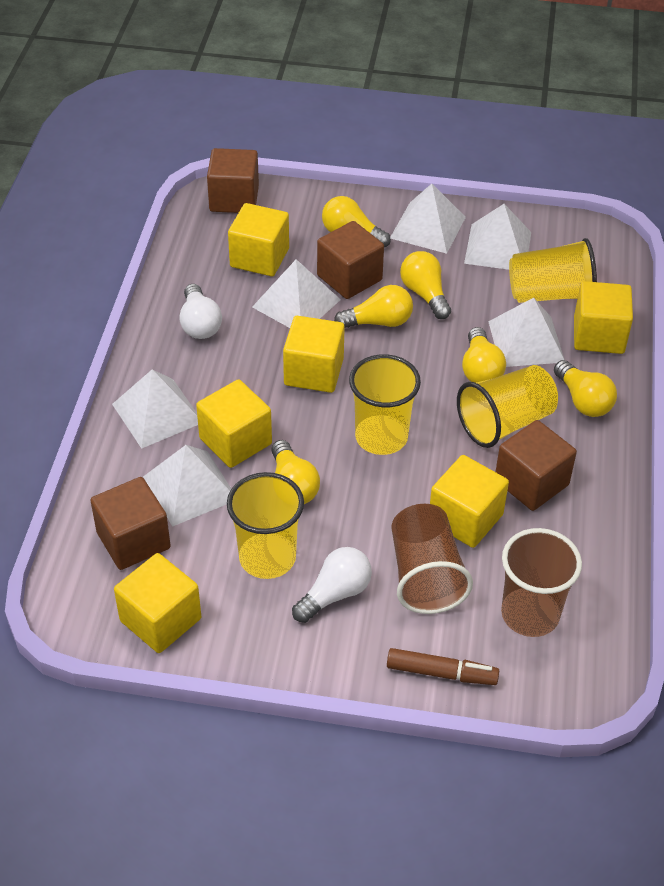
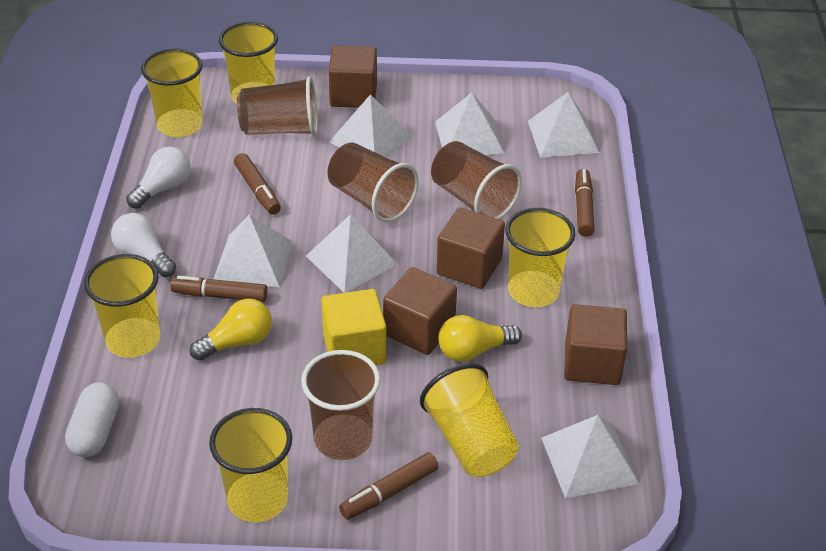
brown cup: 2 -> 4
brown marker: 1 -> 4
white capsule: 0 -> 1
yellow cube: 6 -> 1
yellow cup: 4 -> 6
yellow light bulb: 6 -> 2

